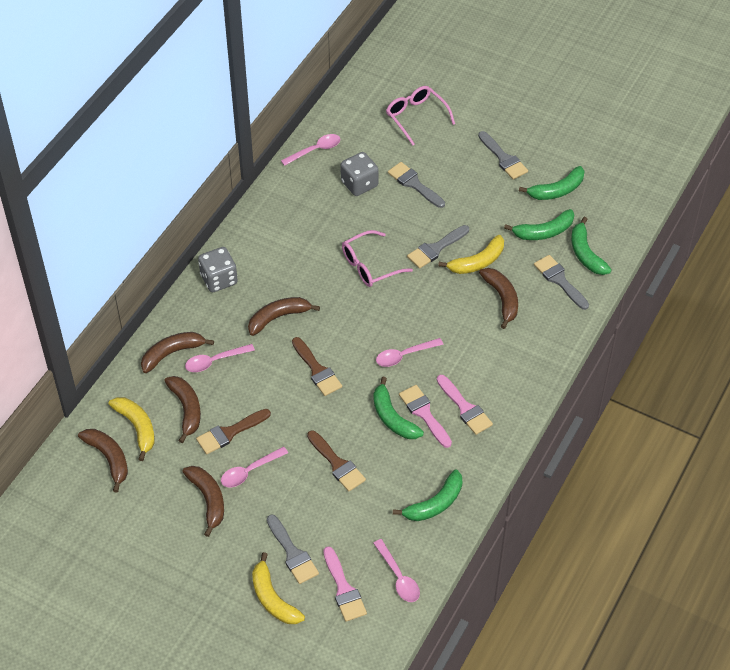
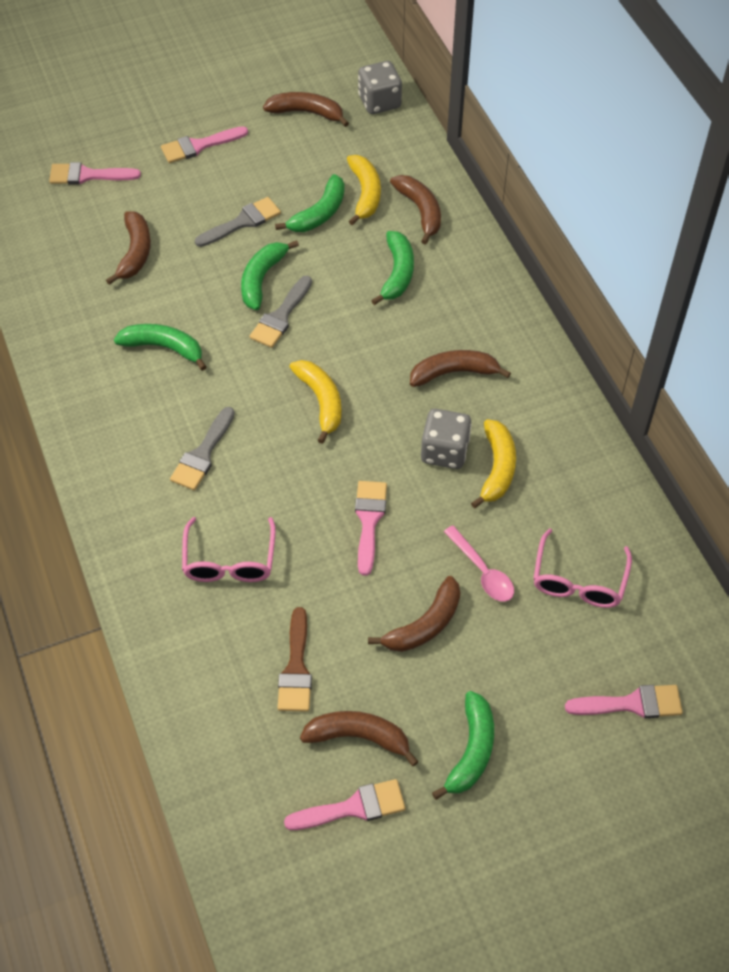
brown brush: 3 -> 1
grey brush: 5 -> 3
pink brush: 3 -> 5
pink spoon: 5 -> 1

